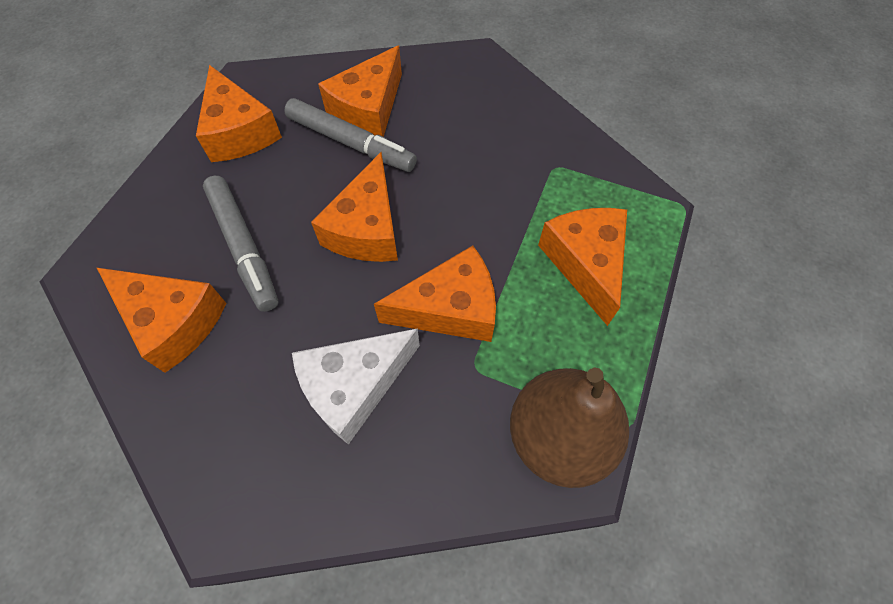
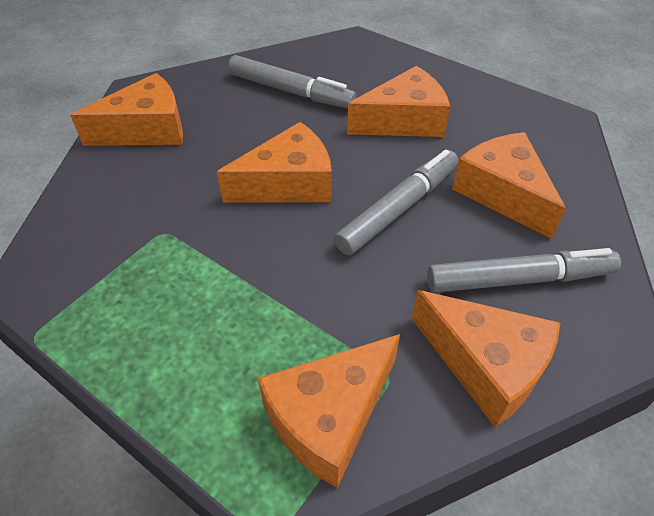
brown pear: 1 -> 0
grey marker: 2 -> 3
white cheese: 1 -> 0

